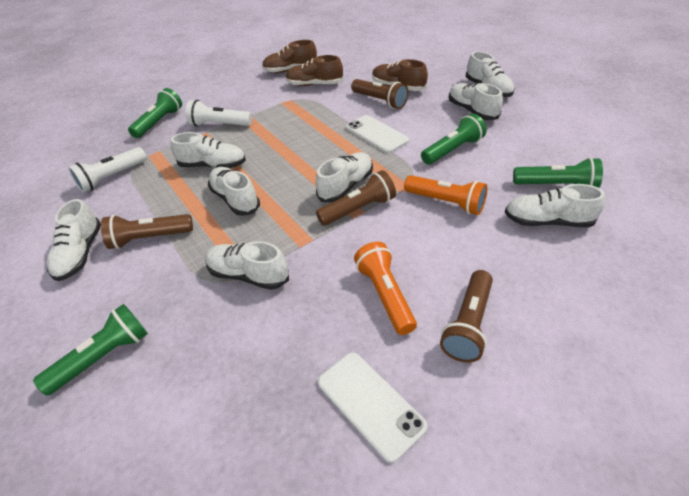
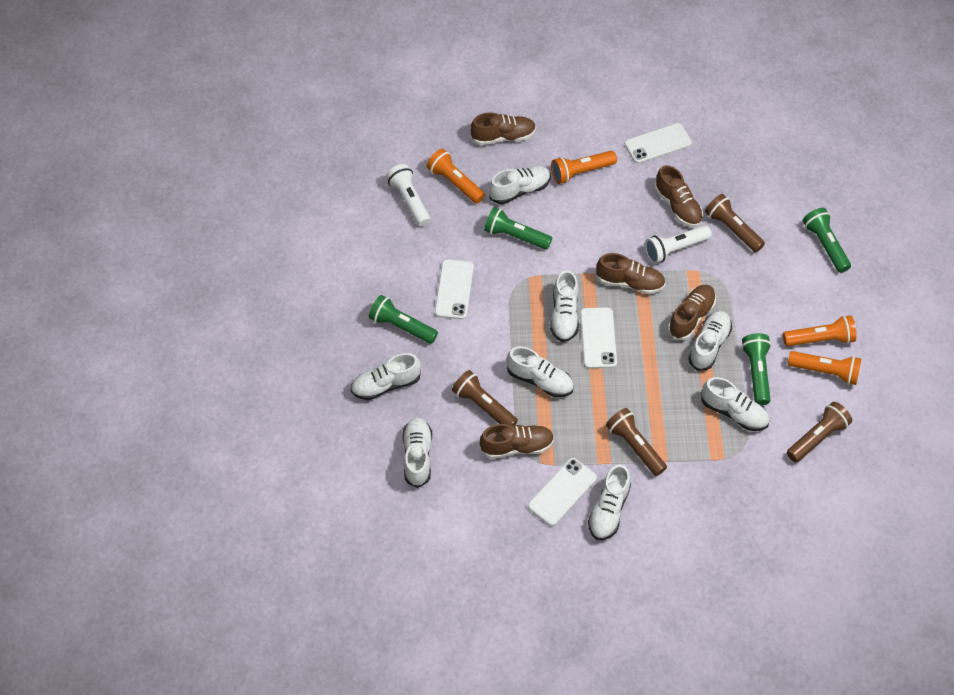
brown shoe: 3 -> 5
orange flashlight: 2 -> 4
white phone: 2 -> 4

